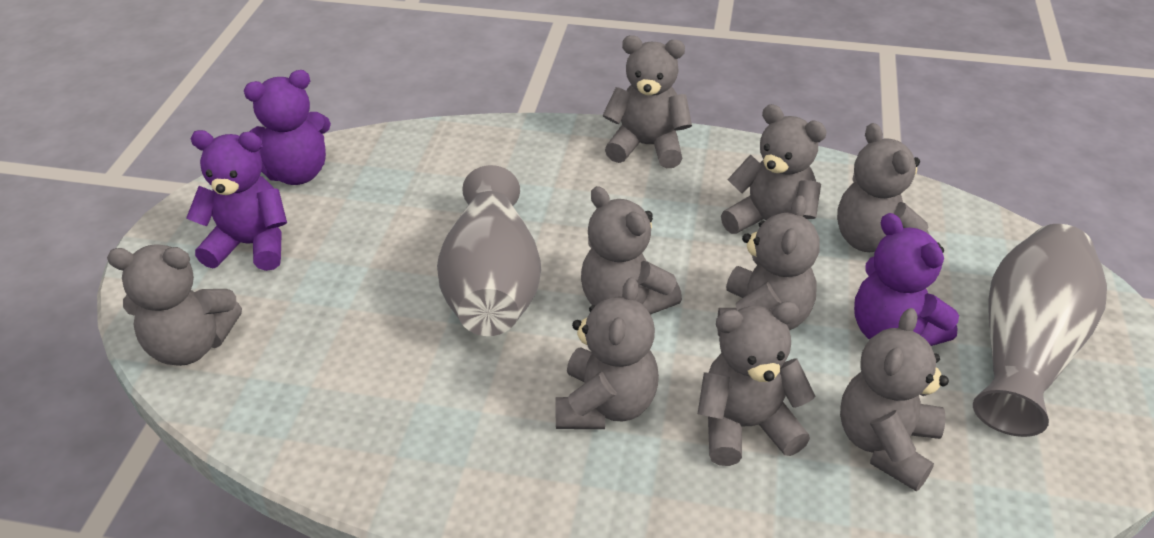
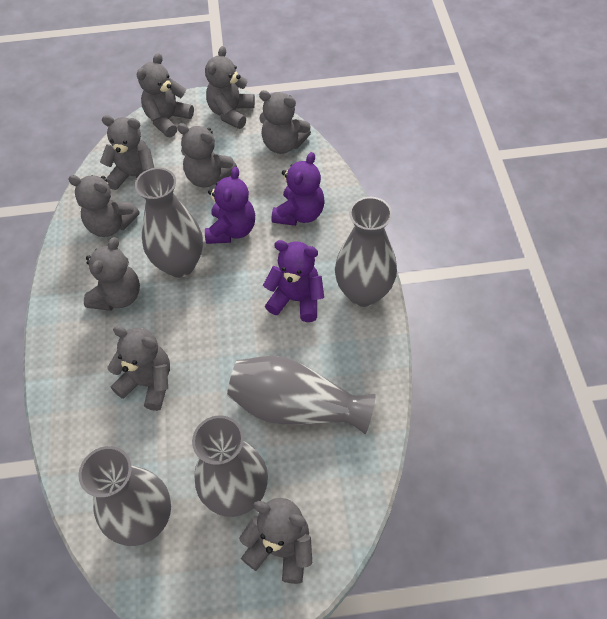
grey vase: 2 -> 5

